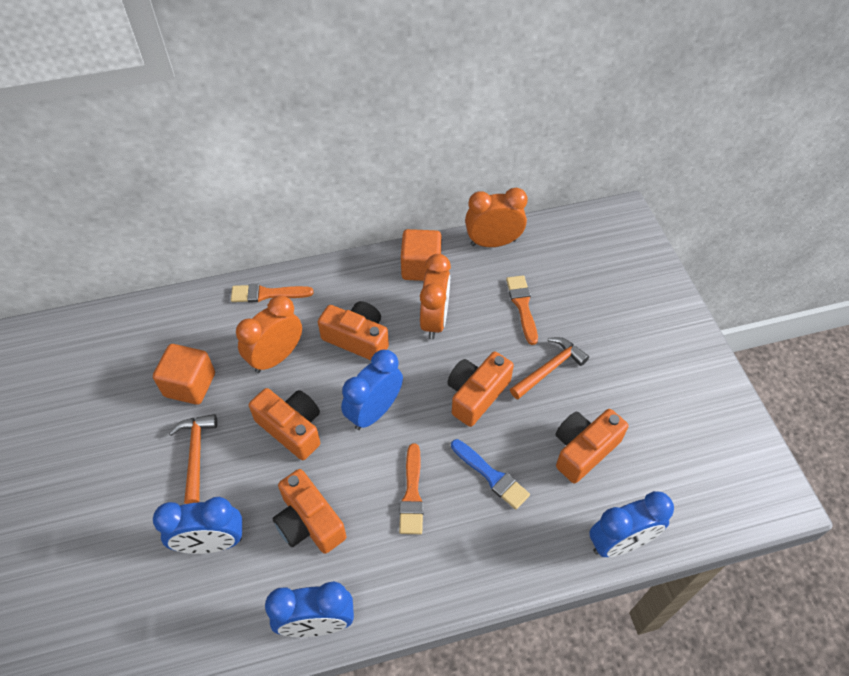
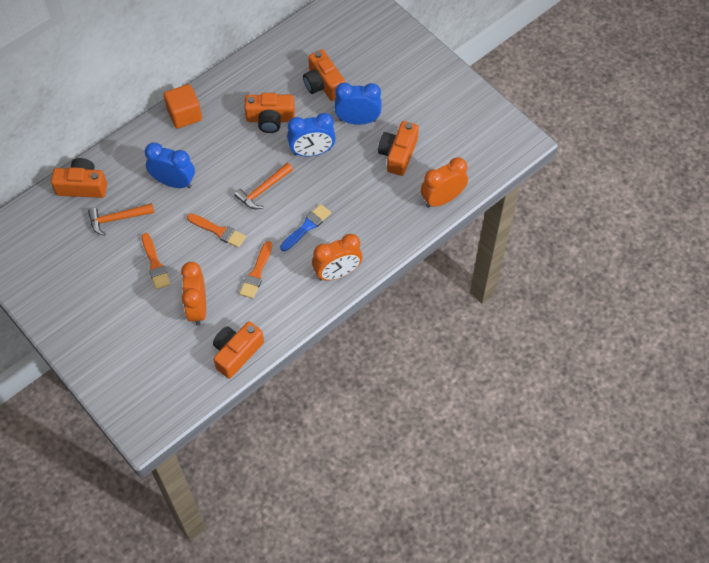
blue clock: 4 -> 3
orange cube: 2 -> 1

